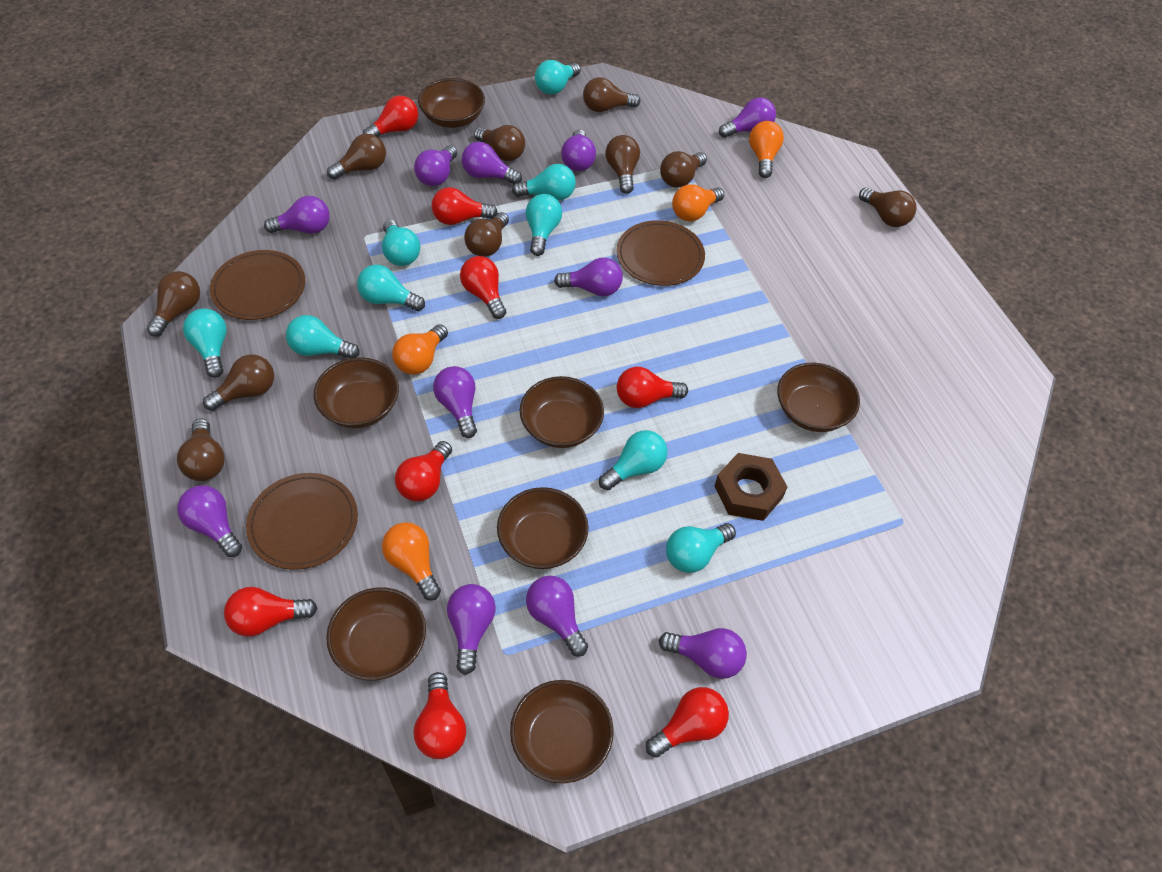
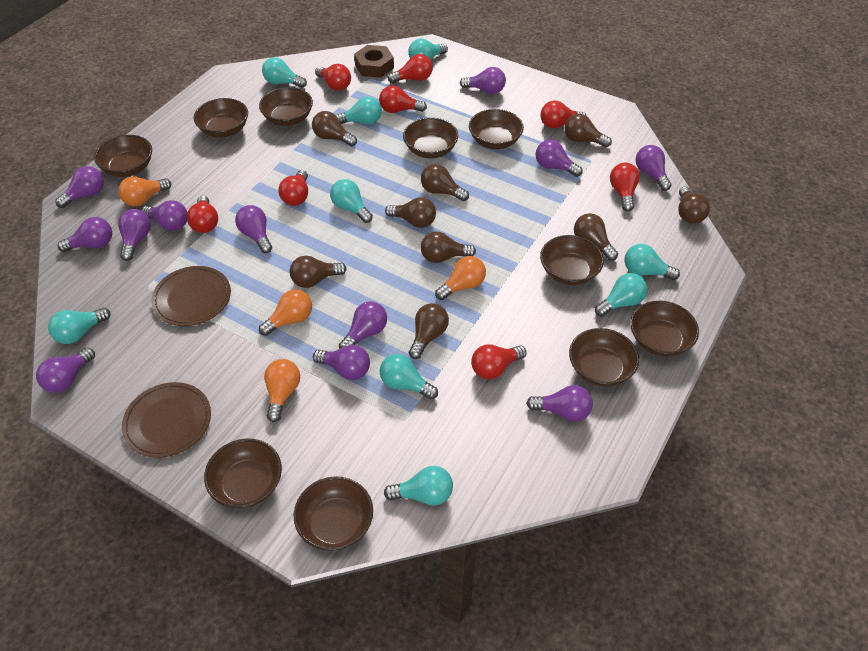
brown bowl: 7 -> 10
brown light bulb: 10 -> 9
brown plate: 3 -> 2
purple light bulb: 11 -> 12

